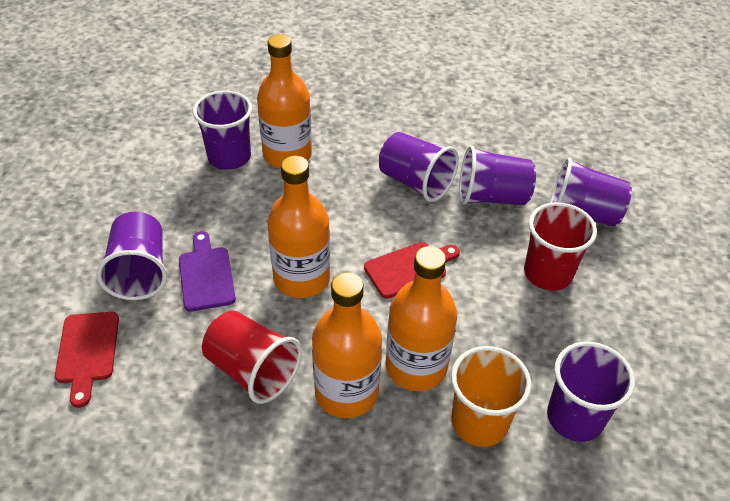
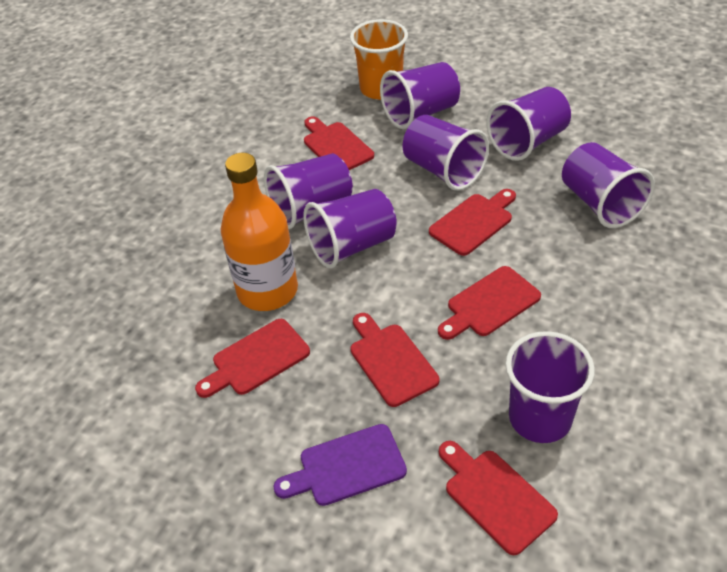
orange bottle: 4 -> 1
purple cup: 6 -> 7
red cup: 2 -> 0
red cutting board: 2 -> 6

